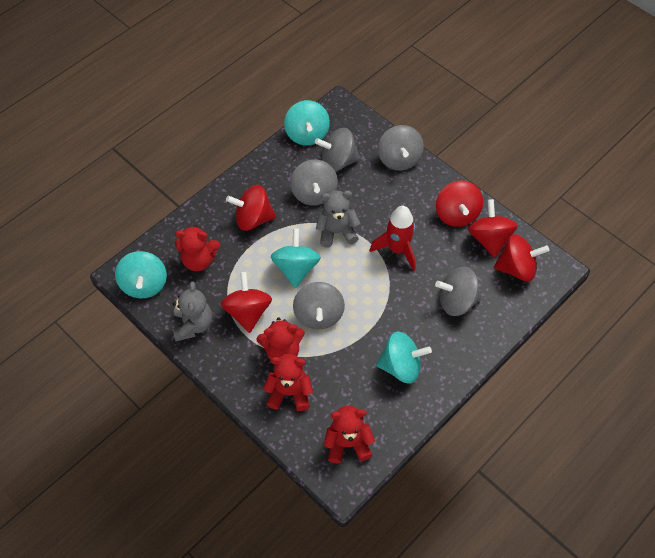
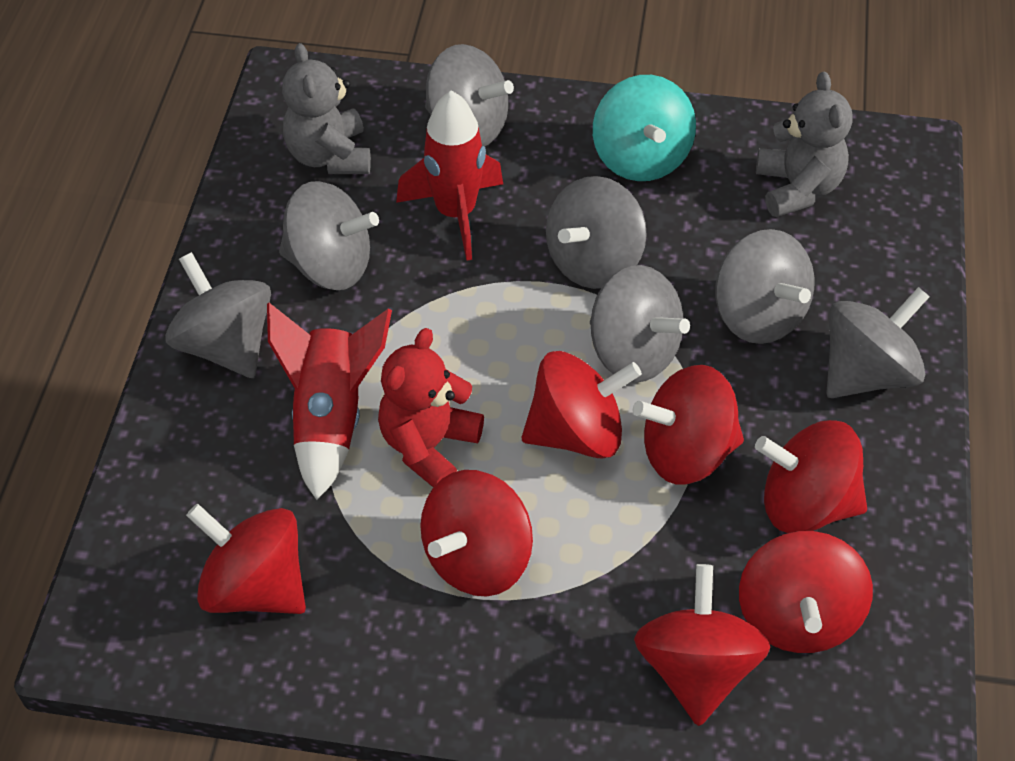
grey spinning top: 5 -> 7
red rocket: 1 -> 2
red spinning top: 5 -> 7
red teddy bear: 4 -> 1
turquoise spinning top: 4 -> 1

